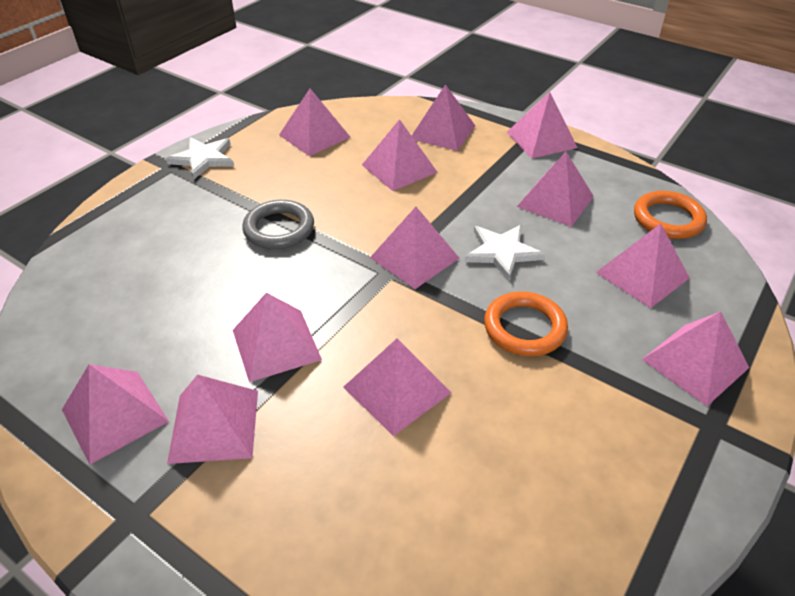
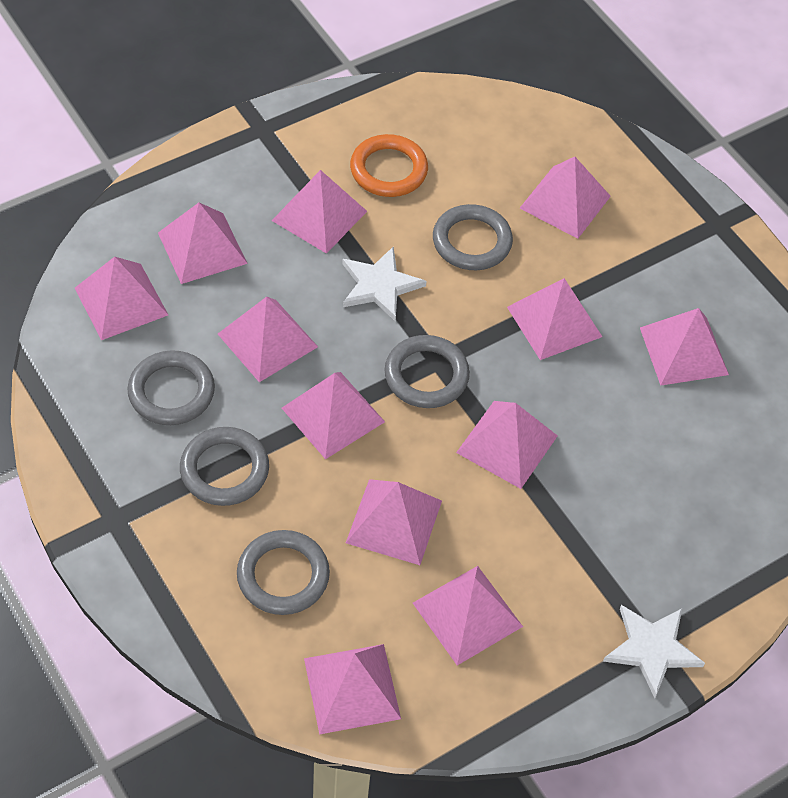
grey ring: 1 -> 5
orange ring: 2 -> 1

